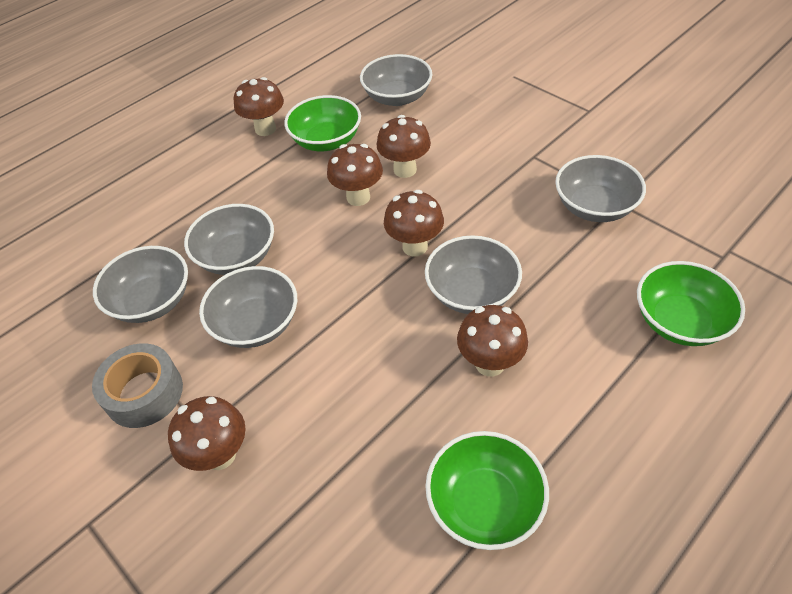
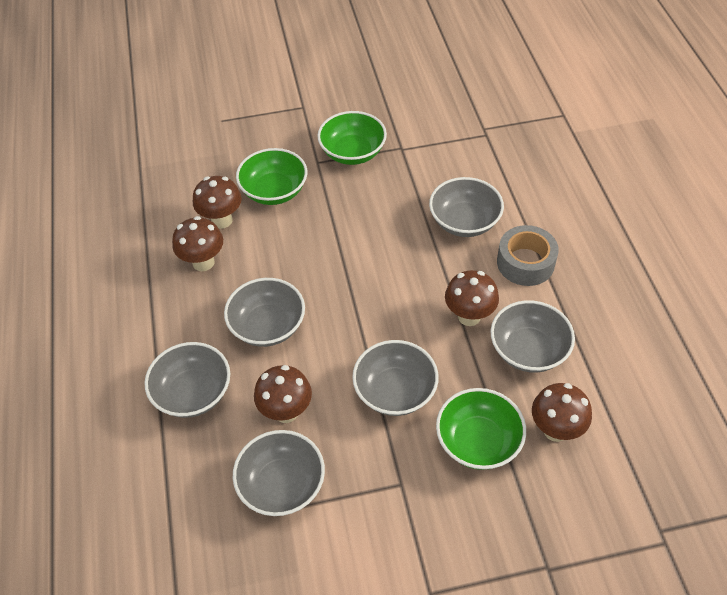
brown mushroom: 6 -> 5

